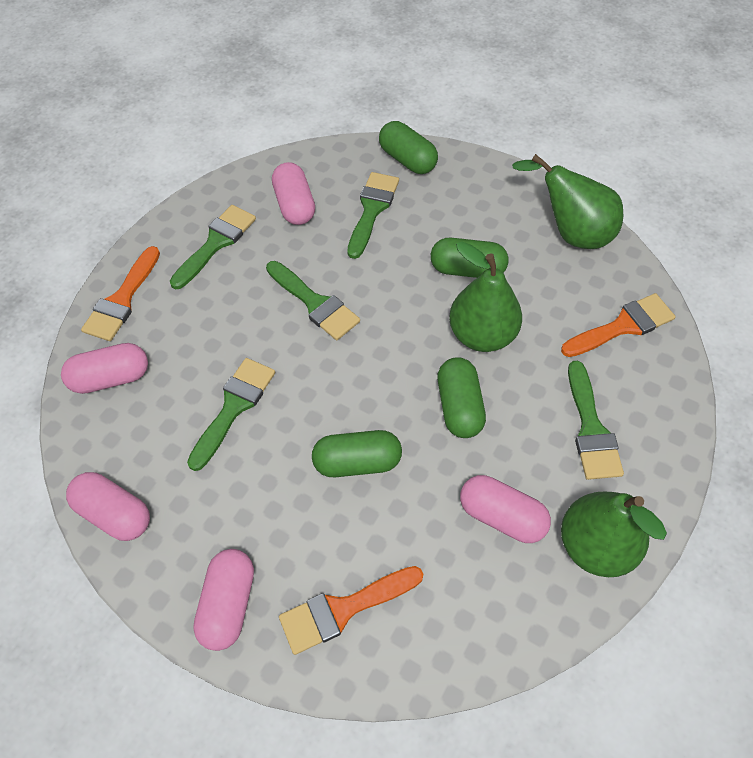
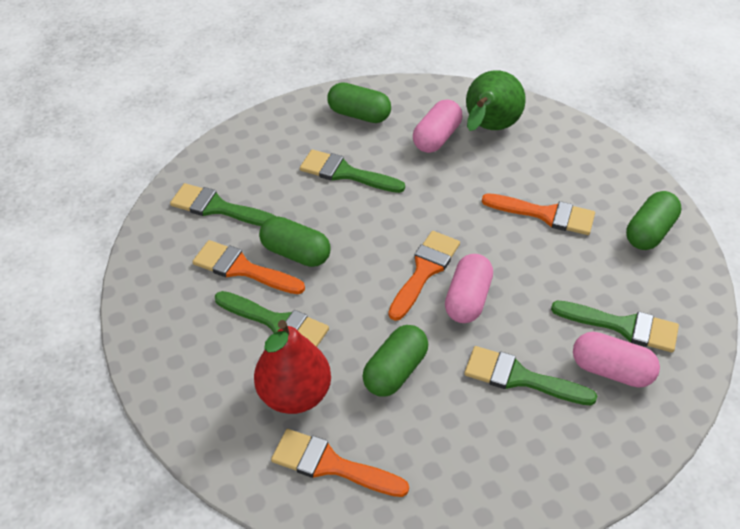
green pear: 3 -> 1
orange brush: 3 -> 4
pink capsule: 5 -> 3
red pear: 0 -> 1

